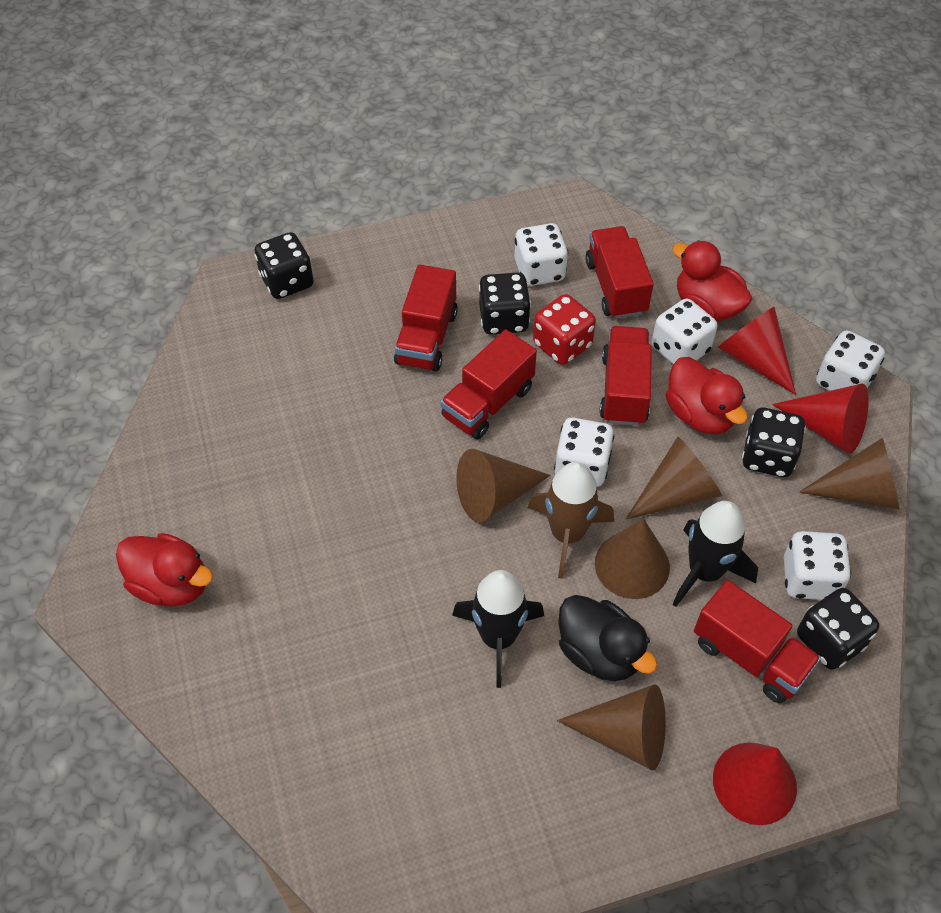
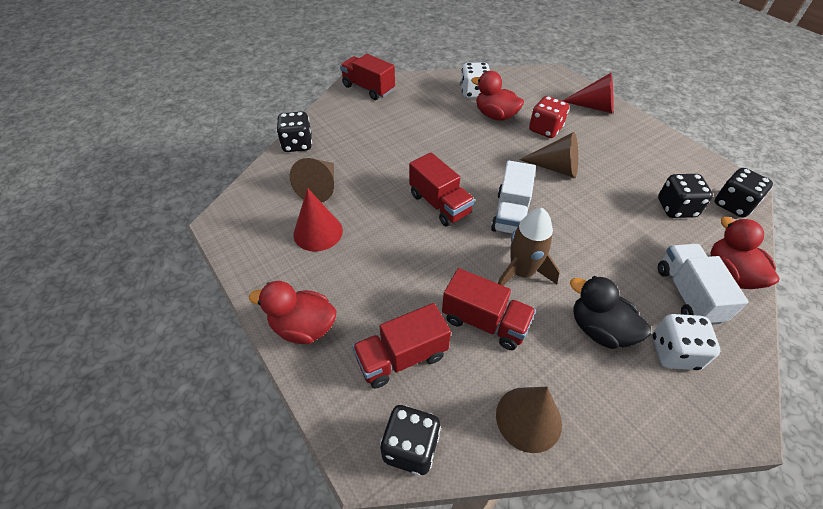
black rocket: 2 -> 0
brown cone: 5 -> 3
red cone: 3 -> 2
red truck: 5 -> 4
white dice: 5 -> 2
white truck: 0 -> 2

